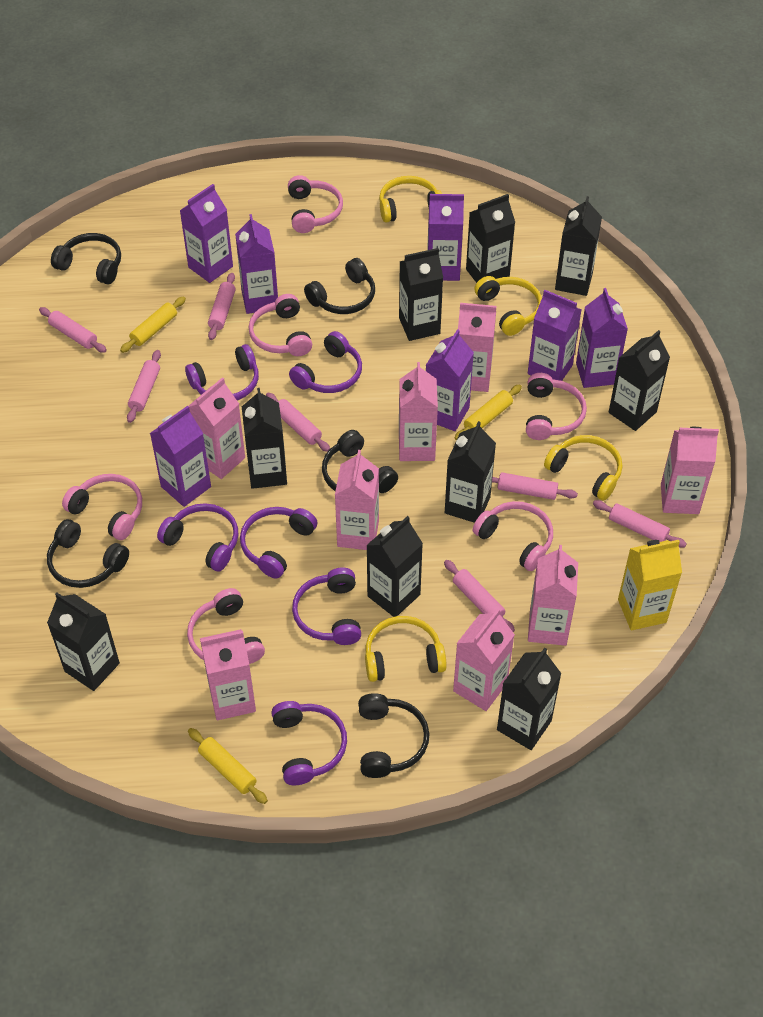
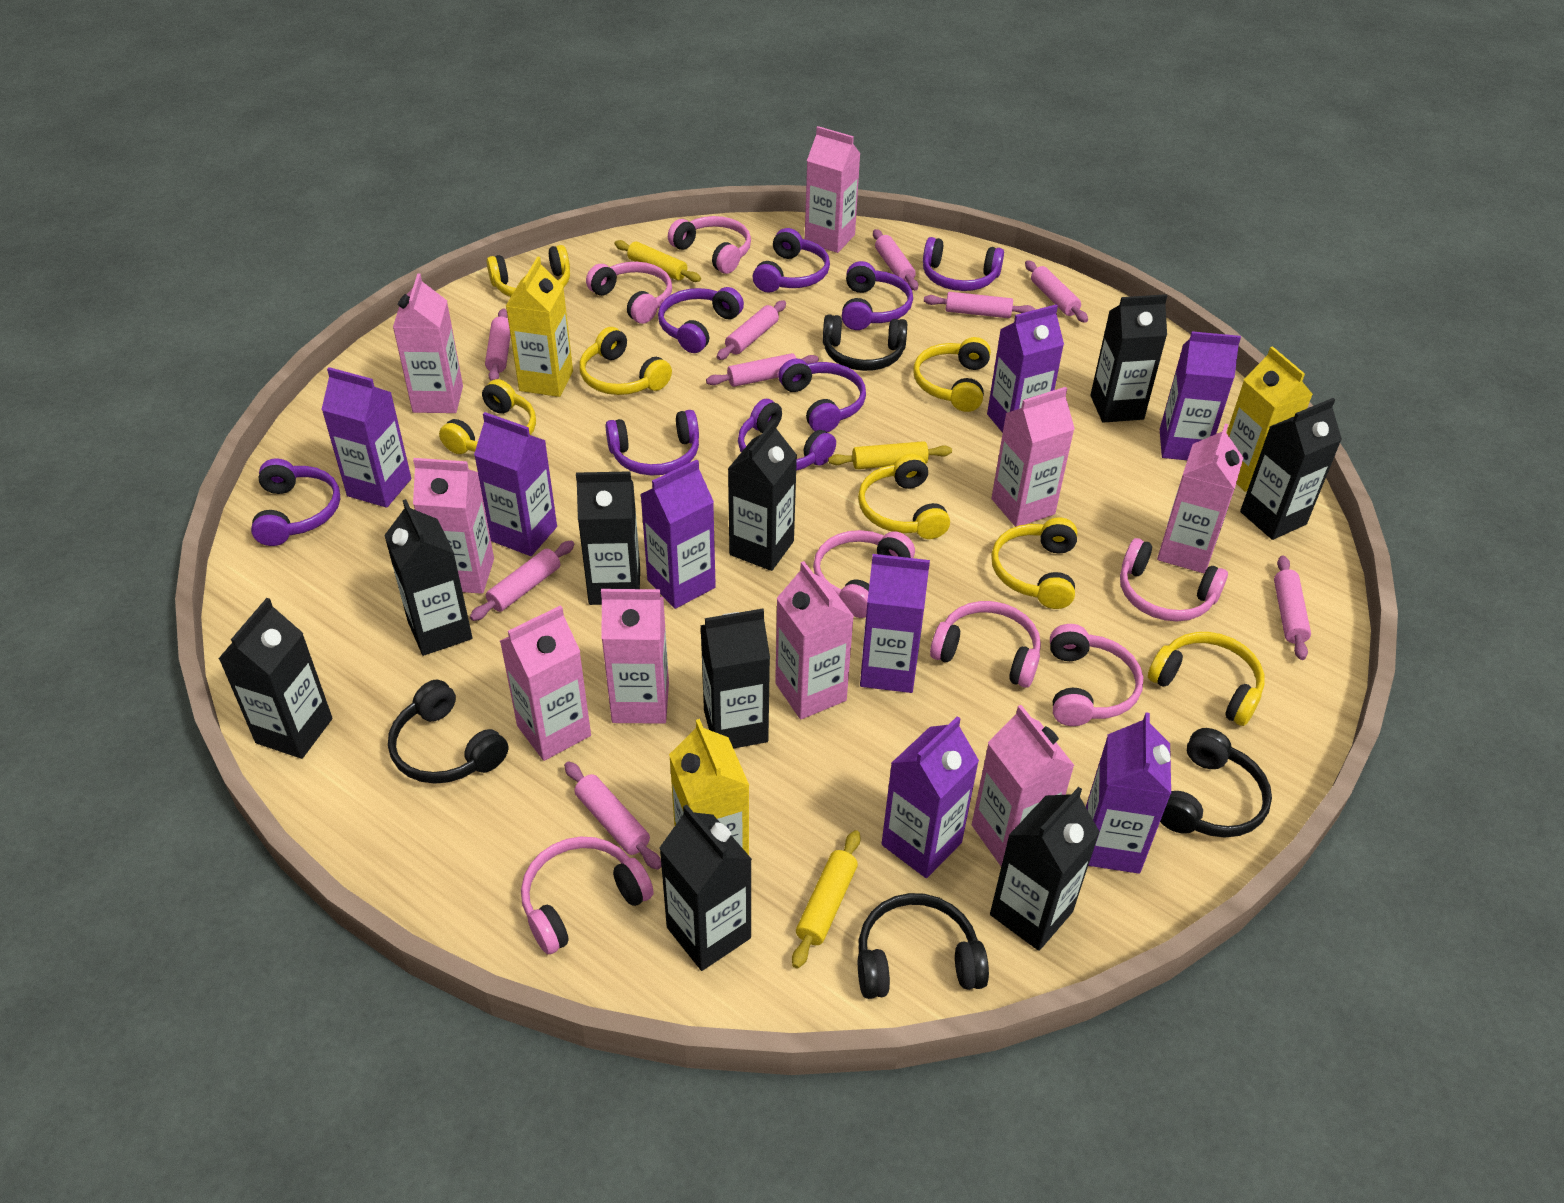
black headphones: 5 -> 4
pink carton: 8 -> 9
pink headphones: 6 -> 7
pink rolling pin: 7 -> 9
purple carton: 7 -> 8
purple headphones: 6 -> 8
yellow carton: 1 -> 3
yellow headphones: 4 -> 7

